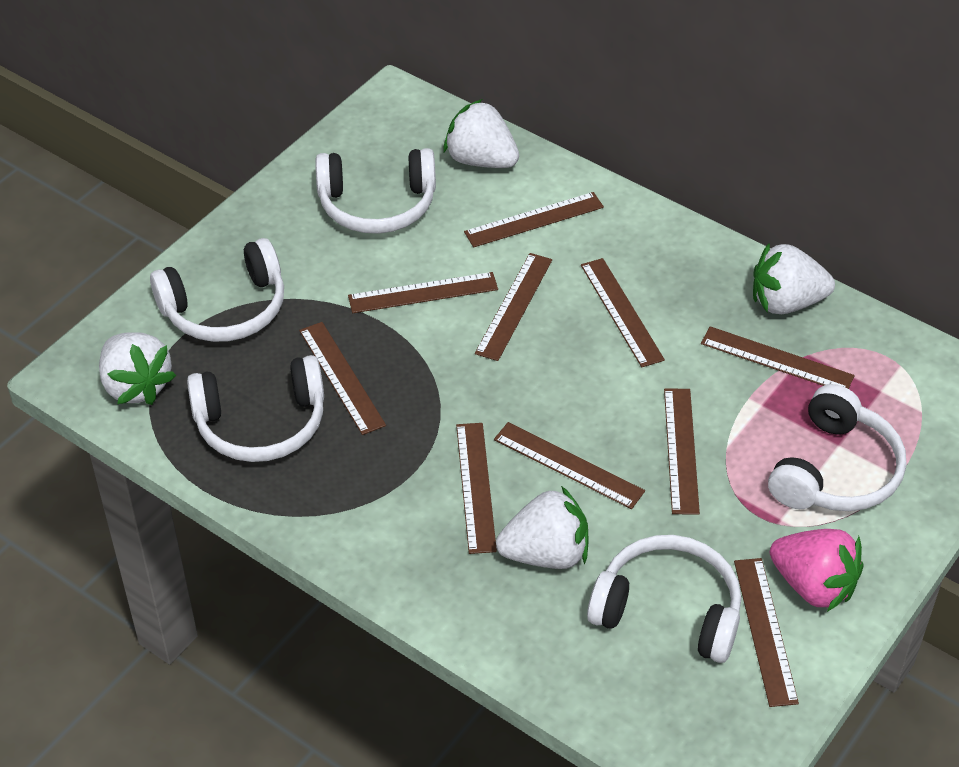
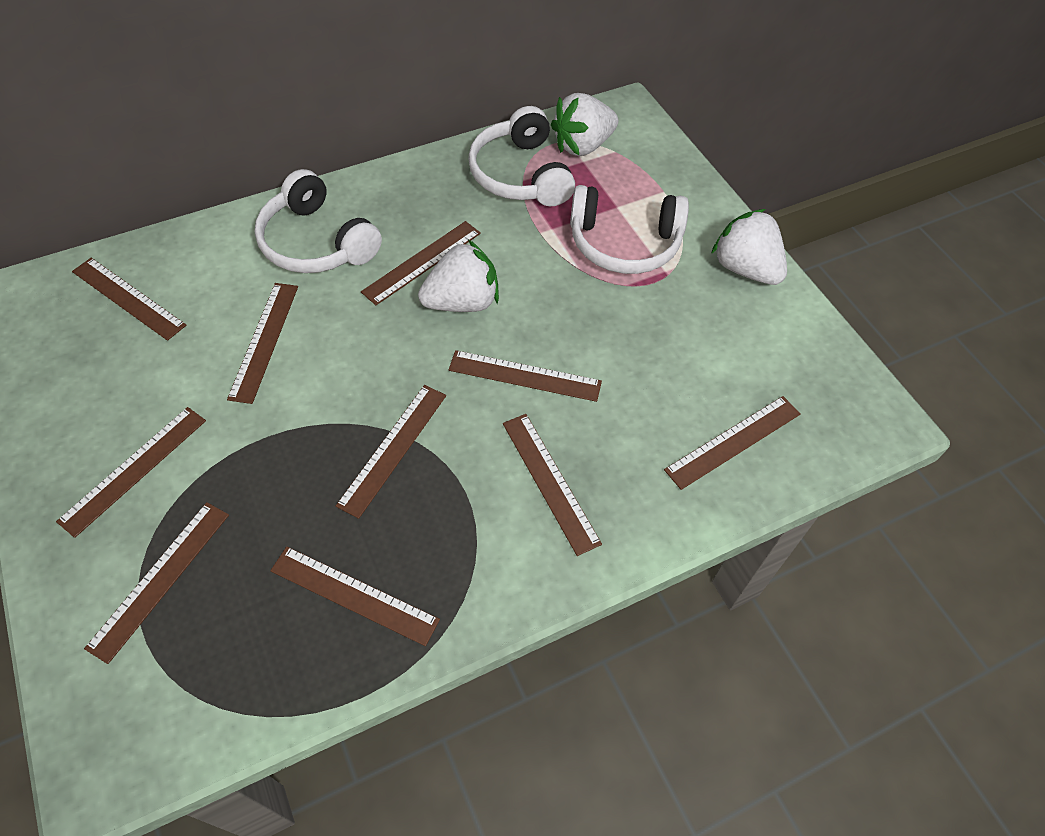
pink strawberry: 1 -> 0
white headphones: 5 -> 3
white strawberry: 4 -> 3

